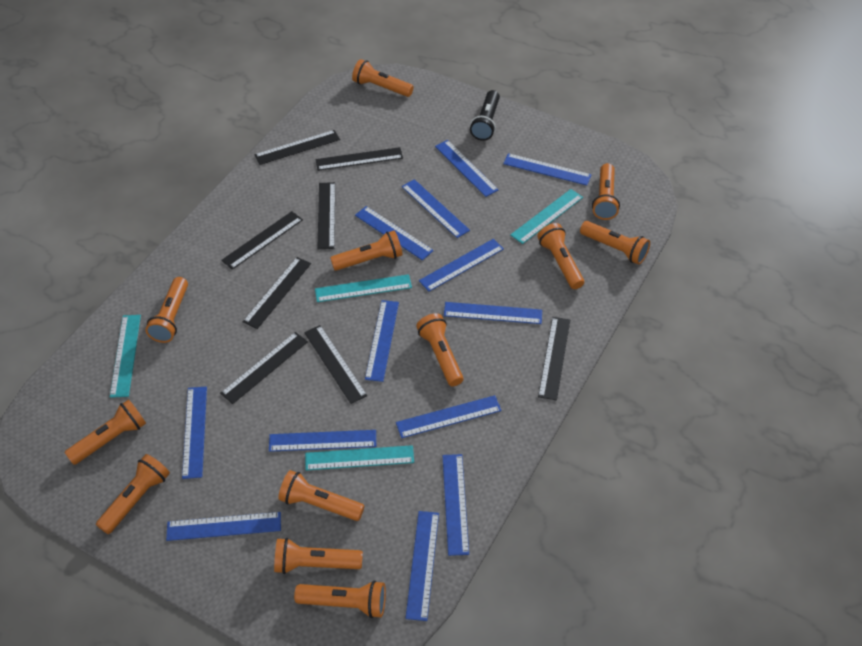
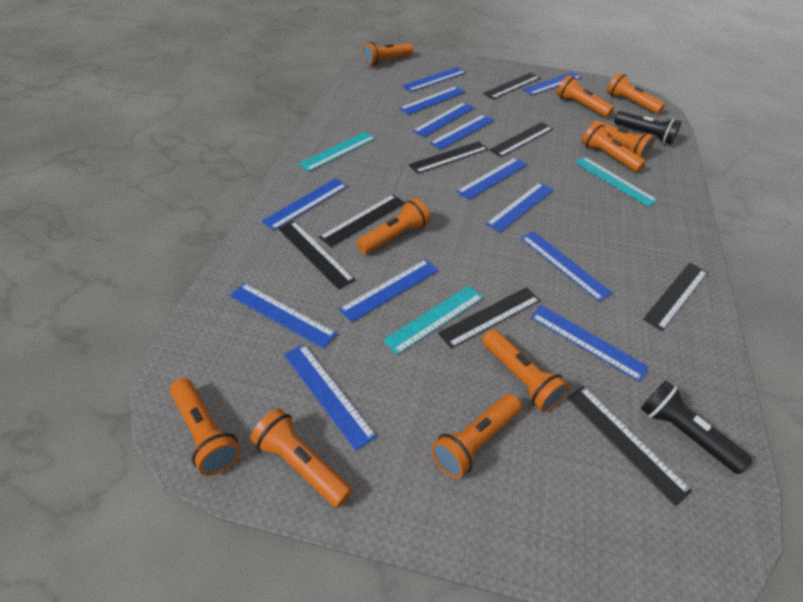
black flashlight: 1 -> 2
orange flashlight: 12 -> 10
turquoise ruler: 4 -> 3

